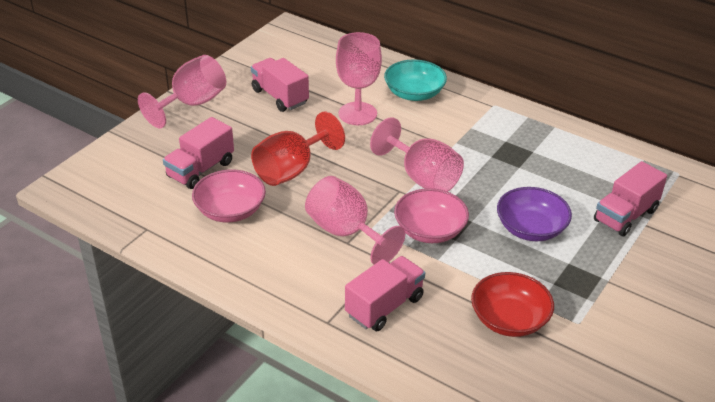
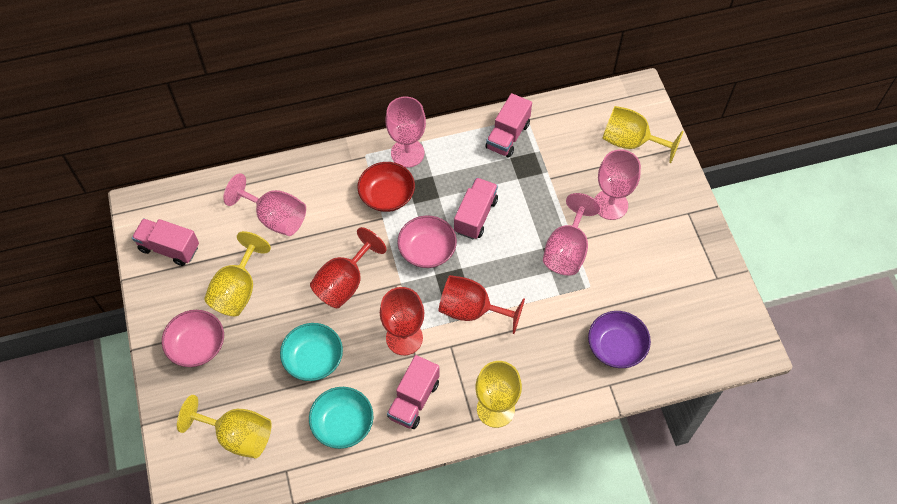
red goblet: 1 -> 3
turquoise bowl: 1 -> 2
yellow goblet: 0 -> 4

